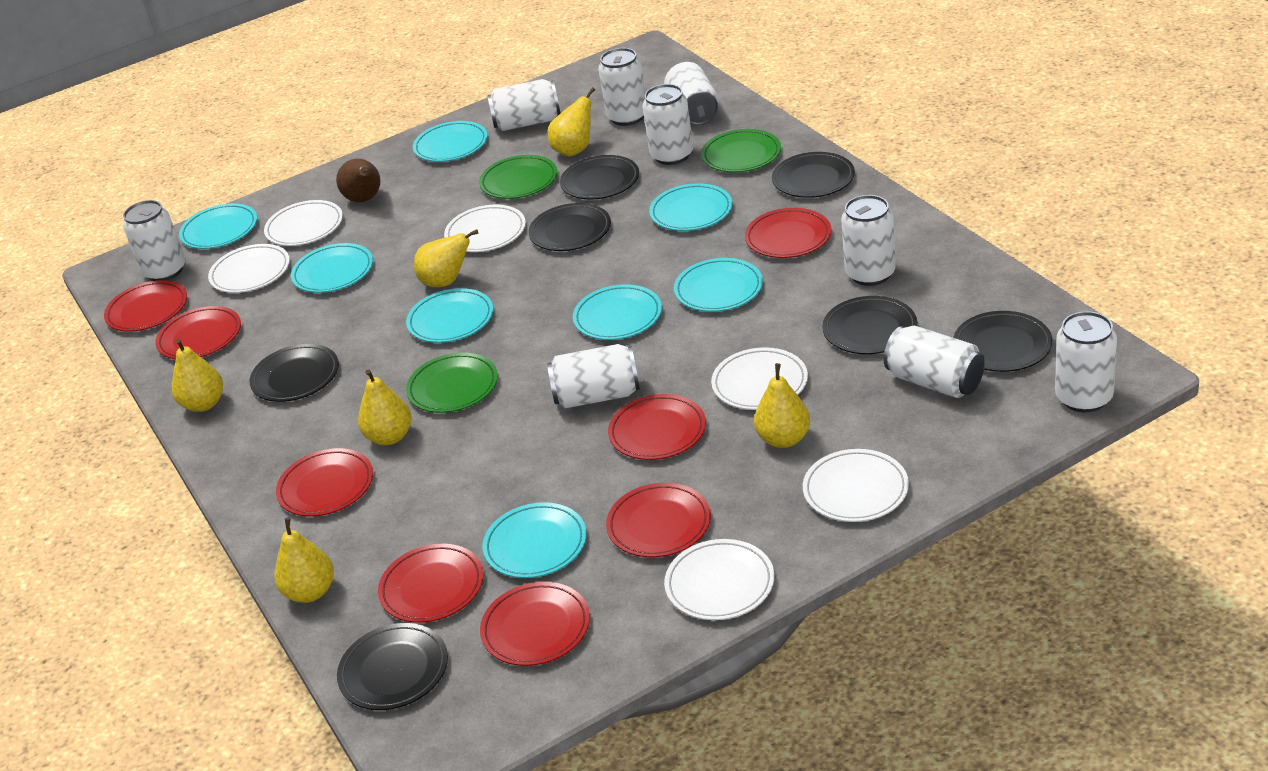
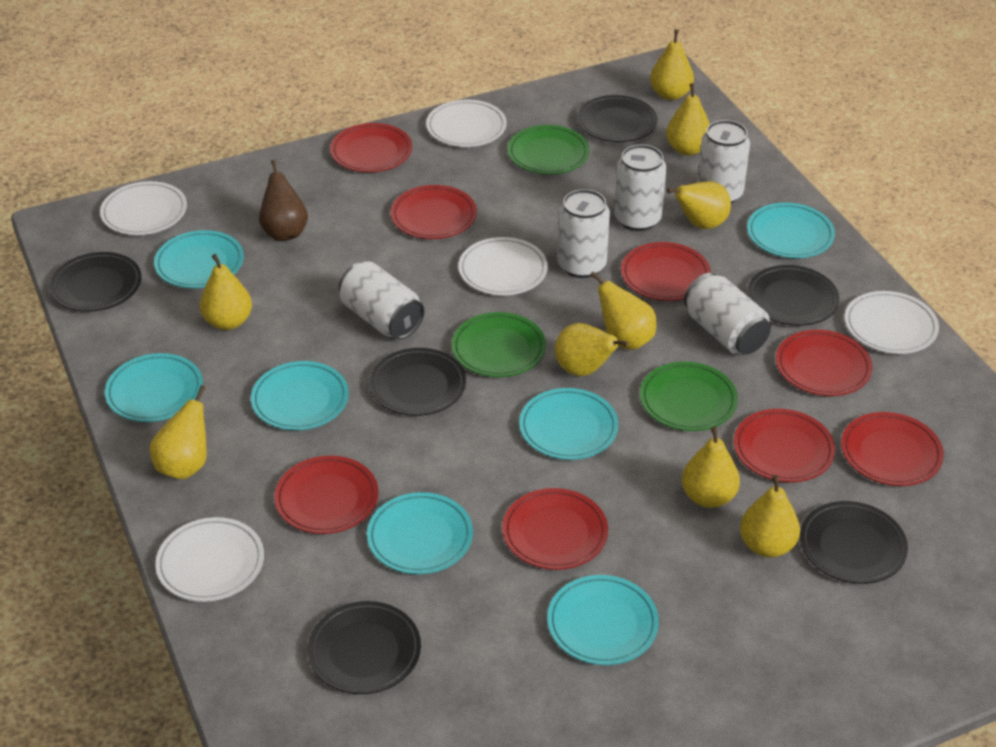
black plate: 7 -> 6
turquoise plate: 8 -> 7
white can: 9 -> 5
white plate: 6 -> 5
yellow pear: 6 -> 9

